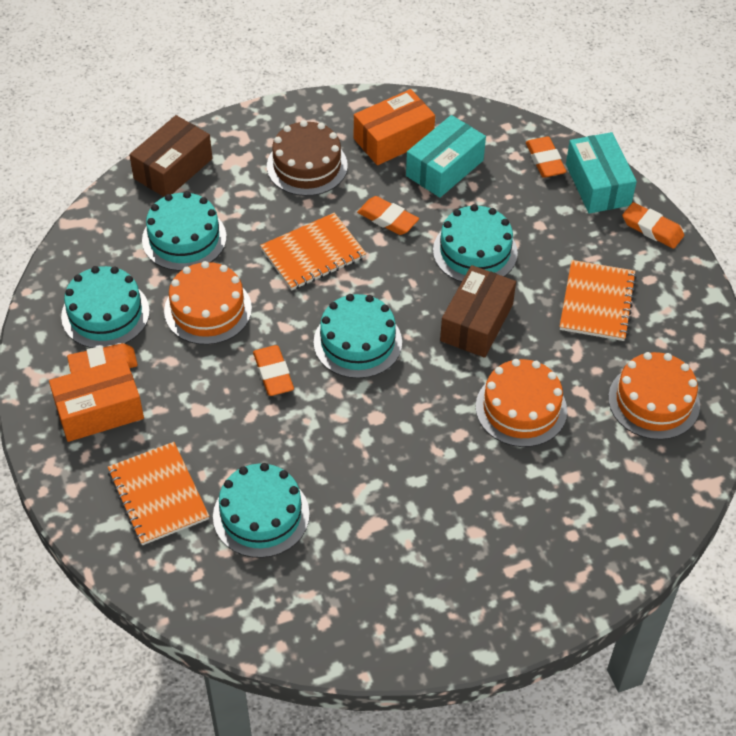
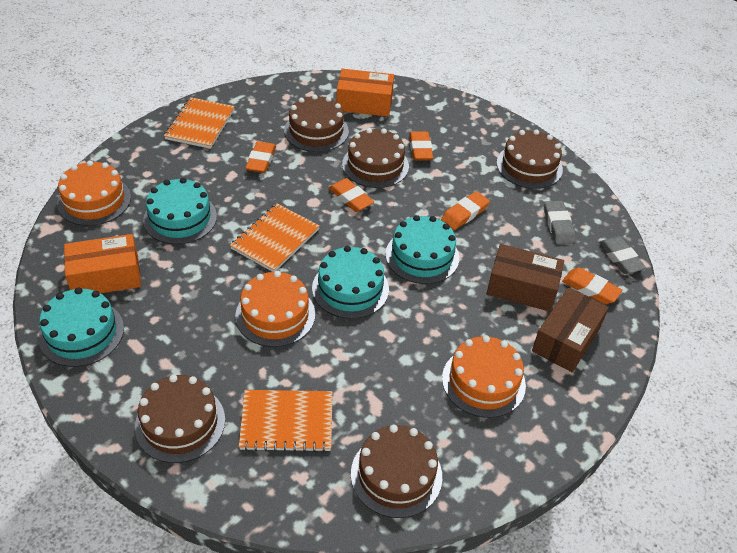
brown cake: 1 -> 5
grey eraser: 0 -> 2
turquoise box: 2 -> 0
turquoise cake: 5 -> 4

